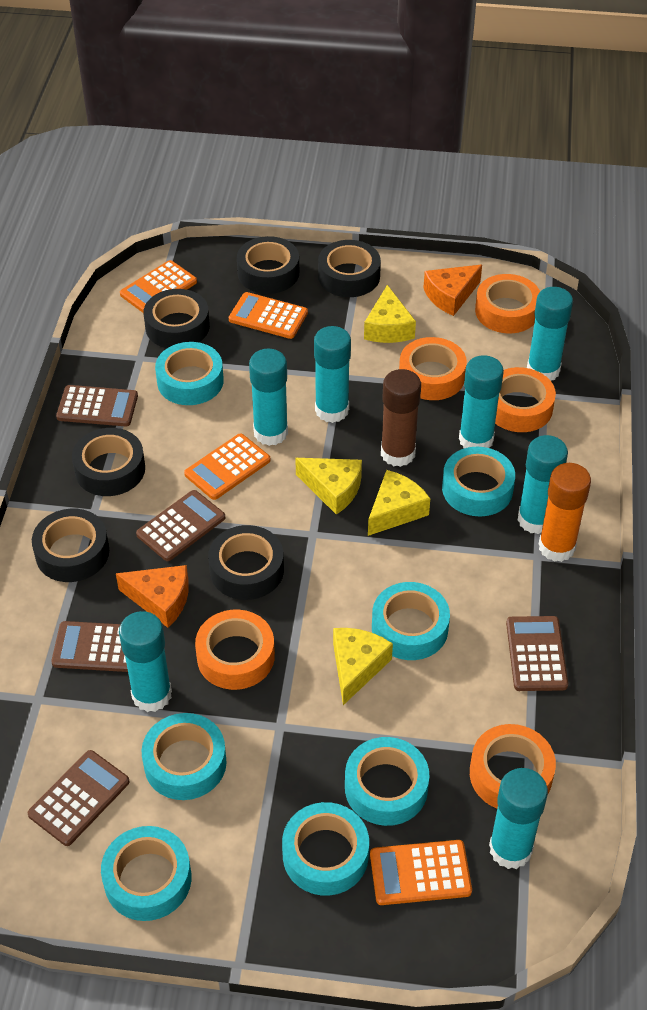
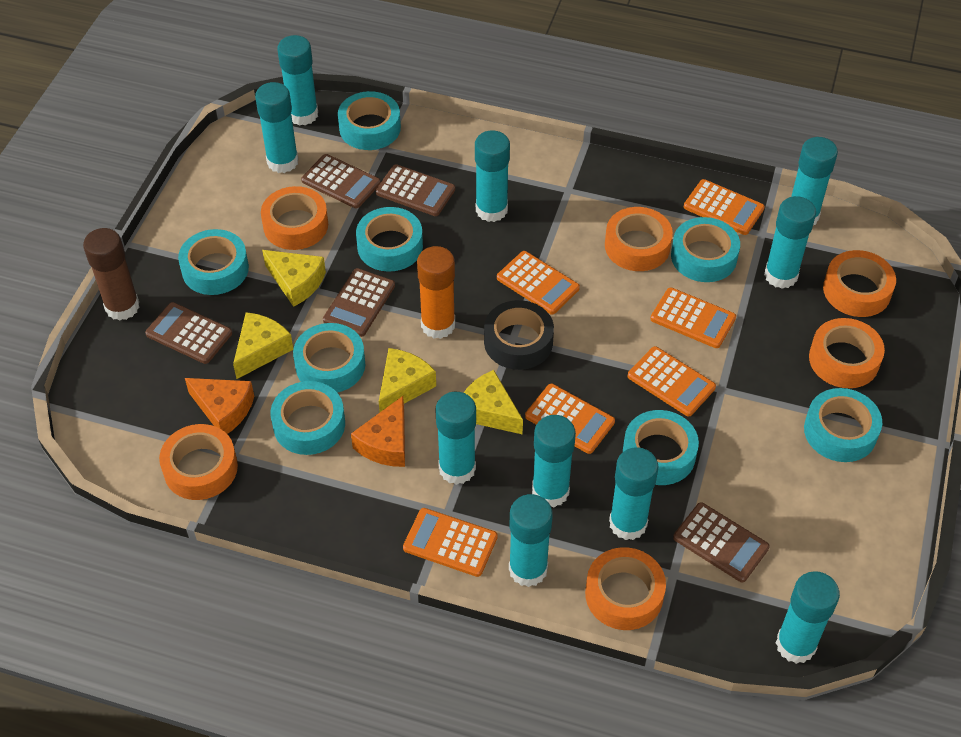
black tape: 6 -> 1
orange calculator: 4 -> 6
orange tape: 5 -> 6
turquoise glue stick: 7 -> 10
turquoise tape: 7 -> 8

